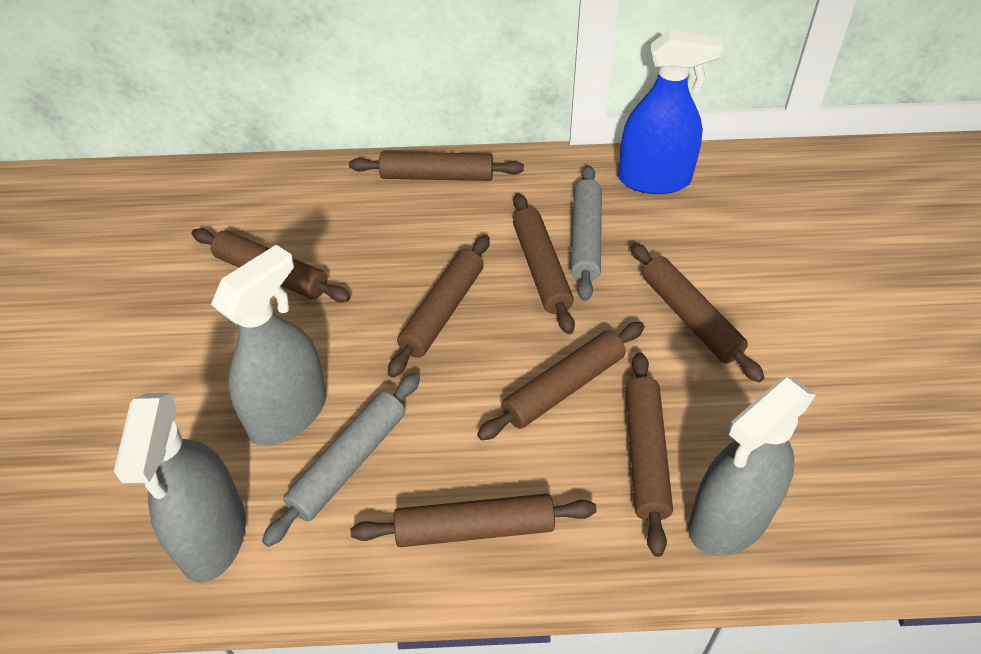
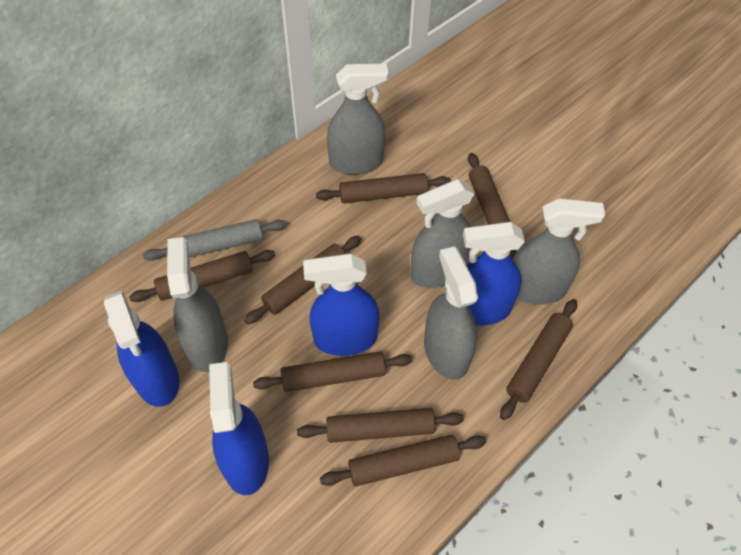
blue spray bottle: 1 -> 4
grey rolling pin: 2 -> 1
grey spray bottle: 3 -> 5

